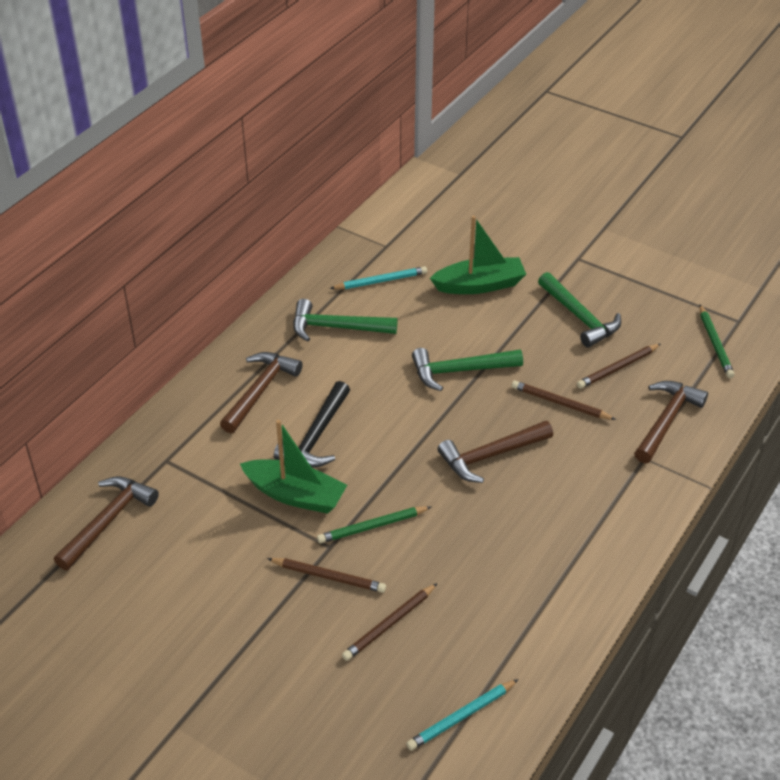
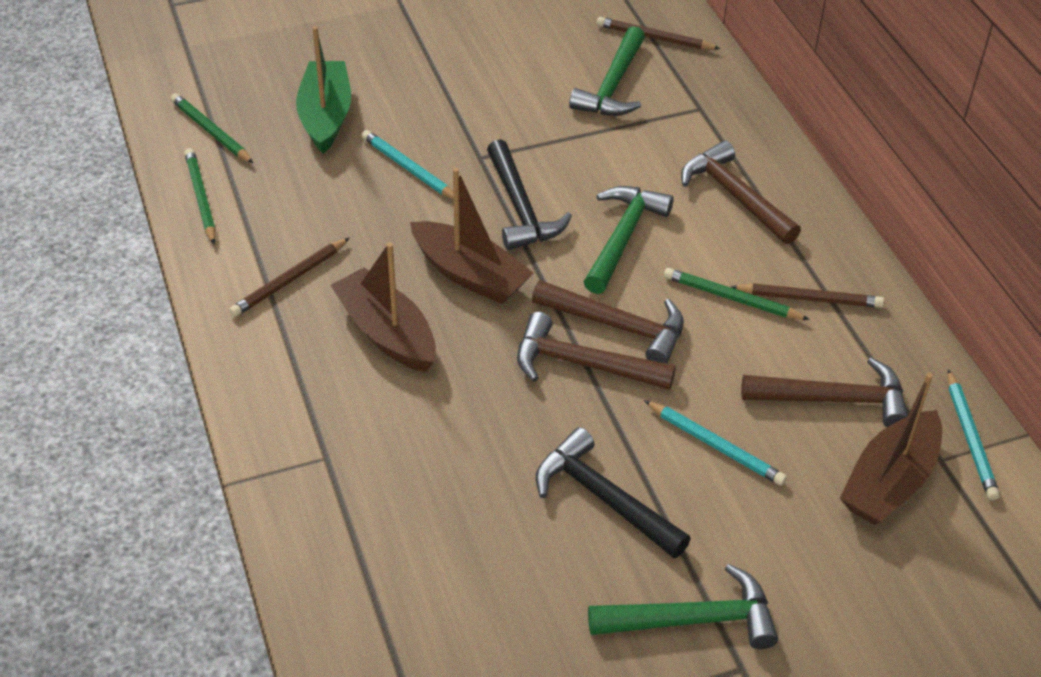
black hammer: 1 -> 2
brown boat: 0 -> 3
brown pencil: 4 -> 3
green boat: 2 -> 1
green pencil: 2 -> 3
turquoise pencil: 2 -> 3

